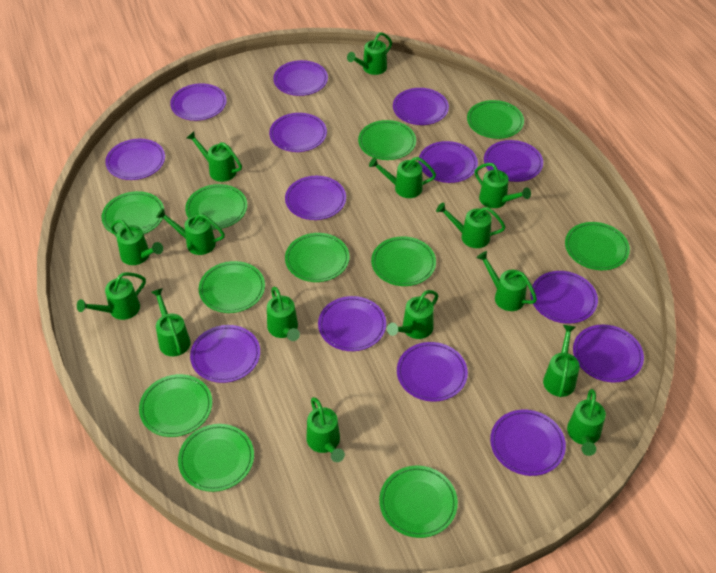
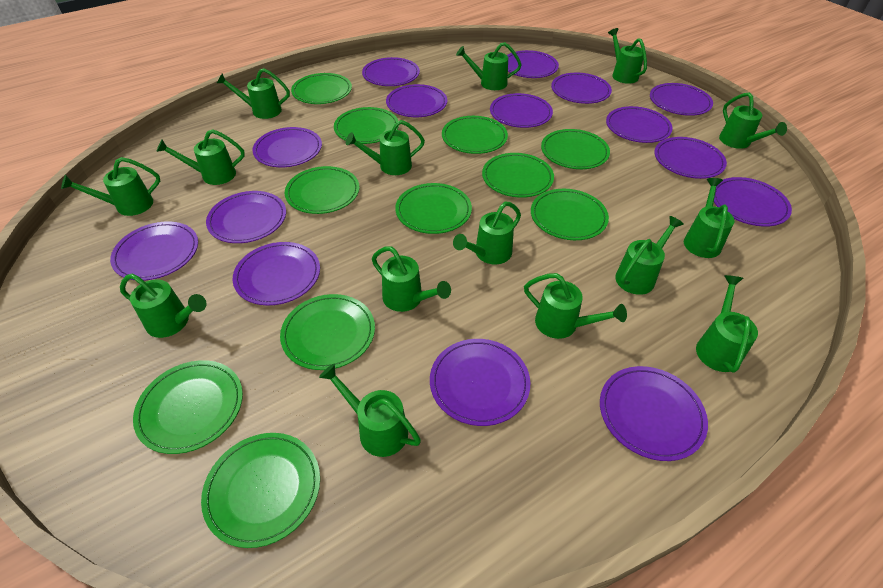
purple plate: 14 -> 15

